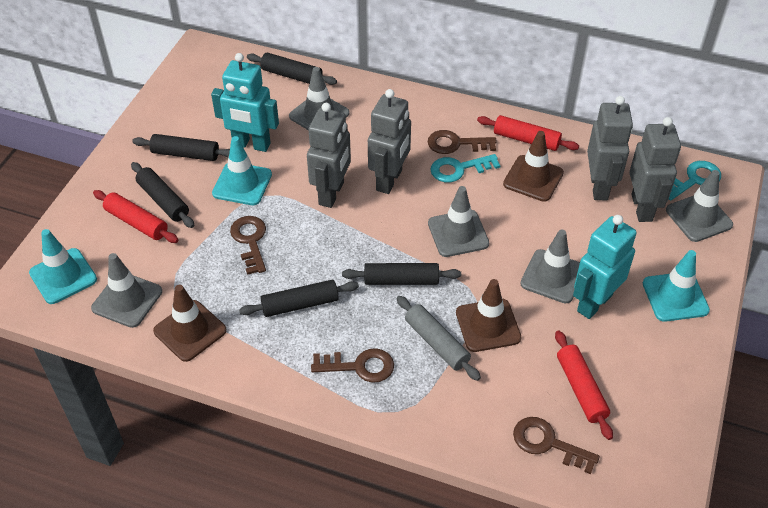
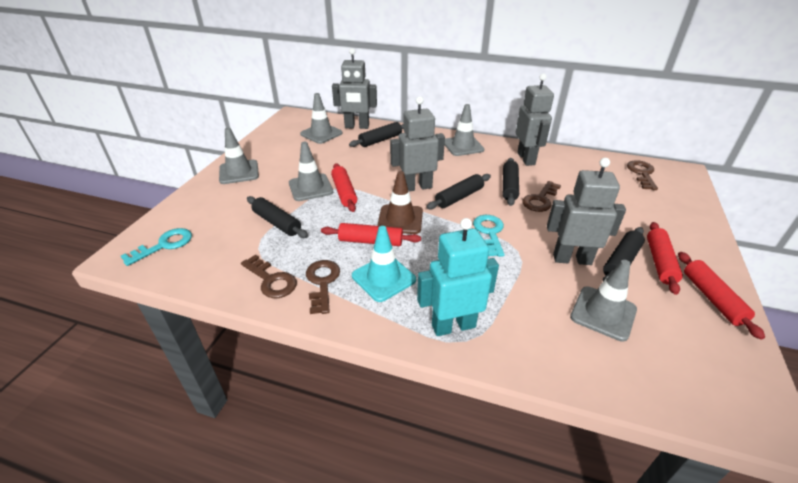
brown traffic cone: 3 -> 1
grey rolling pin: 1 -> 0
red rolling pin: 3 -> 4
turquoise robot: 2 -> 1
turquoise traffic cone: 3 -> 1

